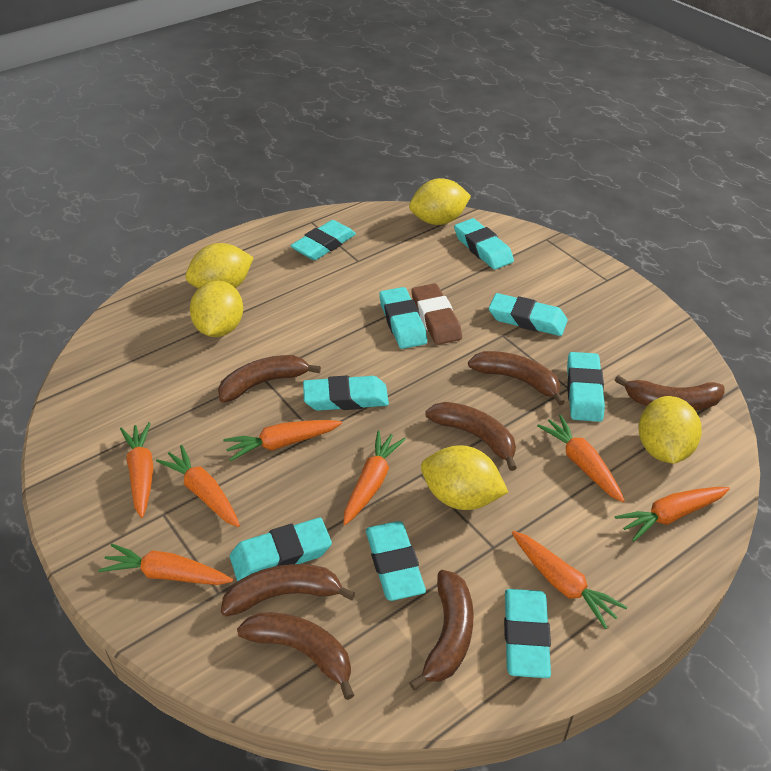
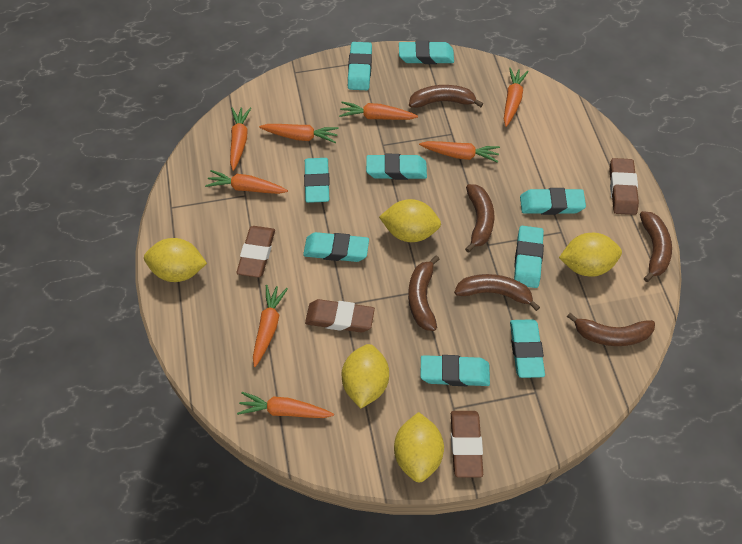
brown banana: 7 -> 6
brown eraser: 1 -> 4

